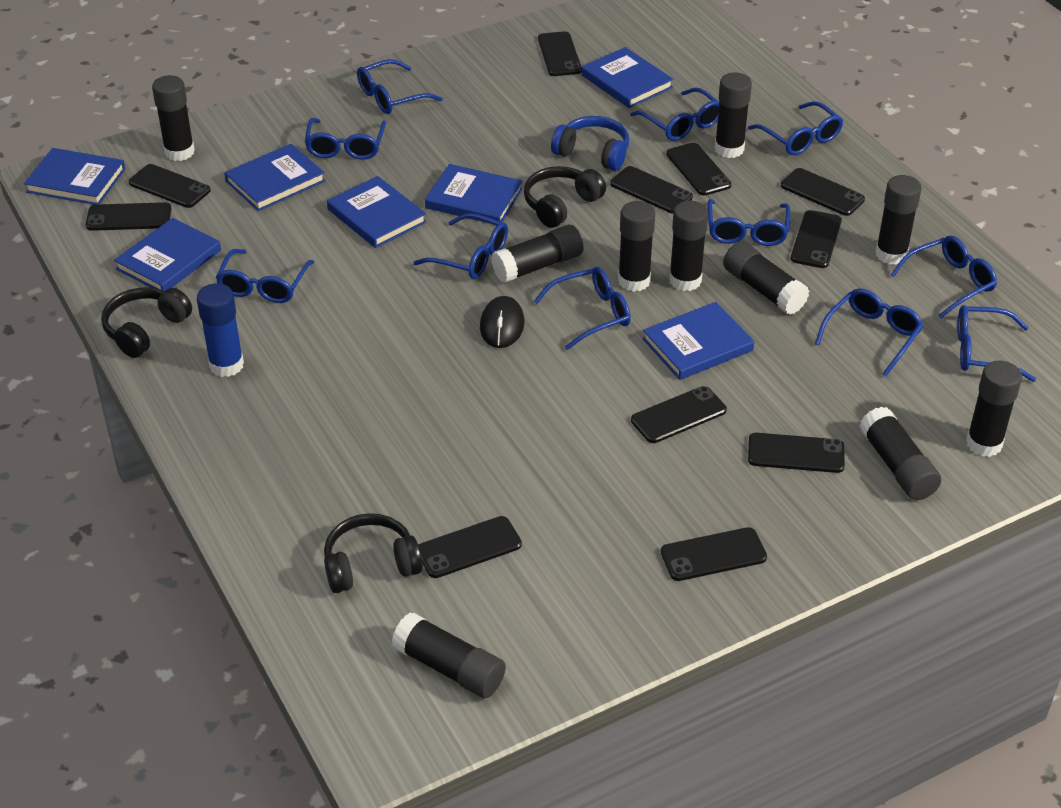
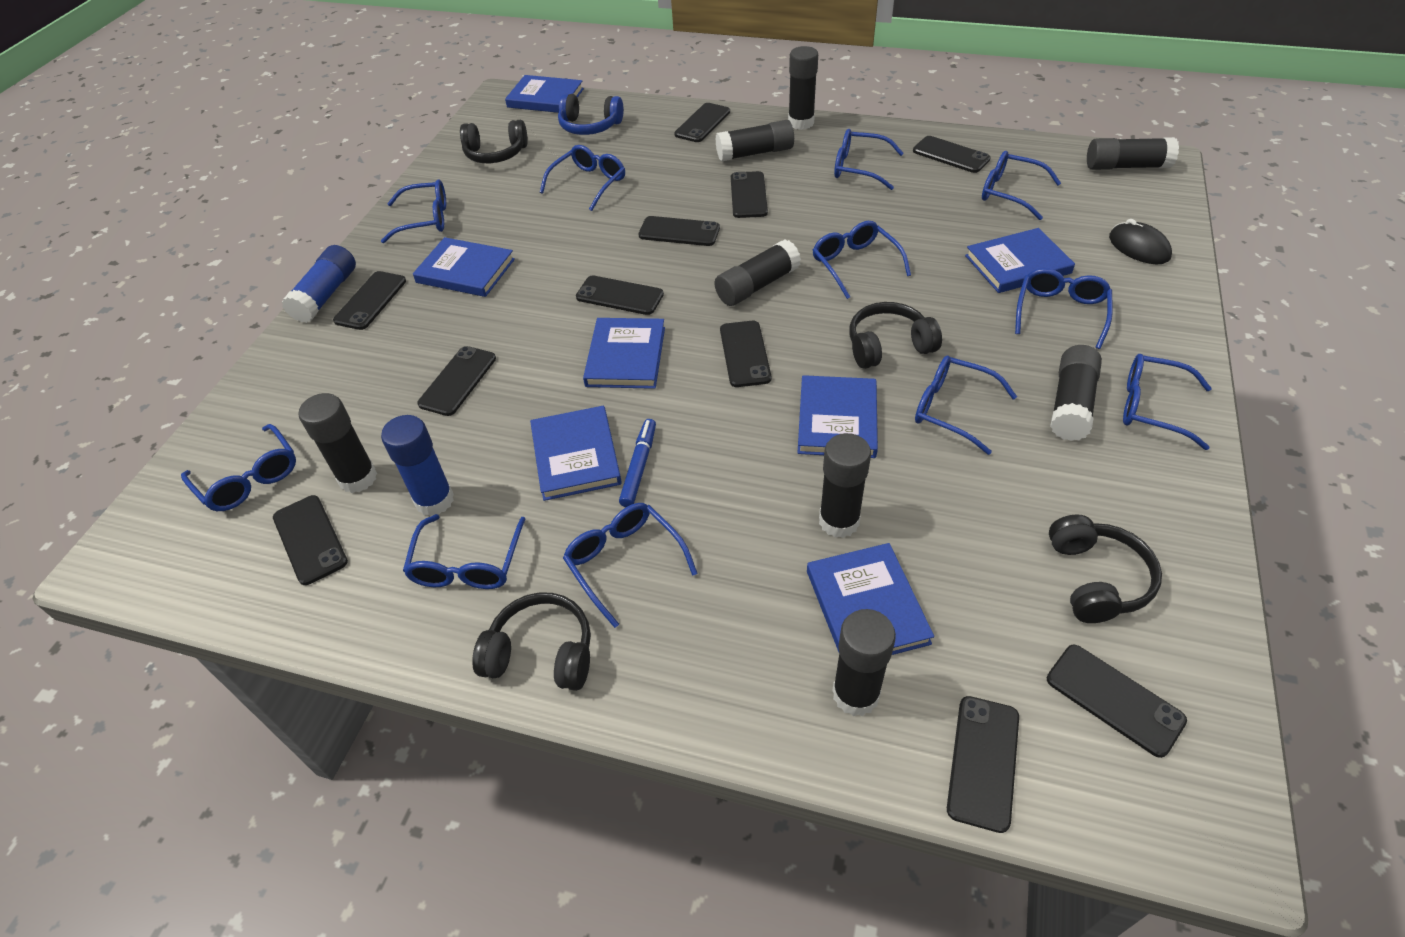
black glue stick: 10 -> 8
black headphones: 3 -> 4
blue glue stick: 1 -> 2
blue marker: 0 -> 1

